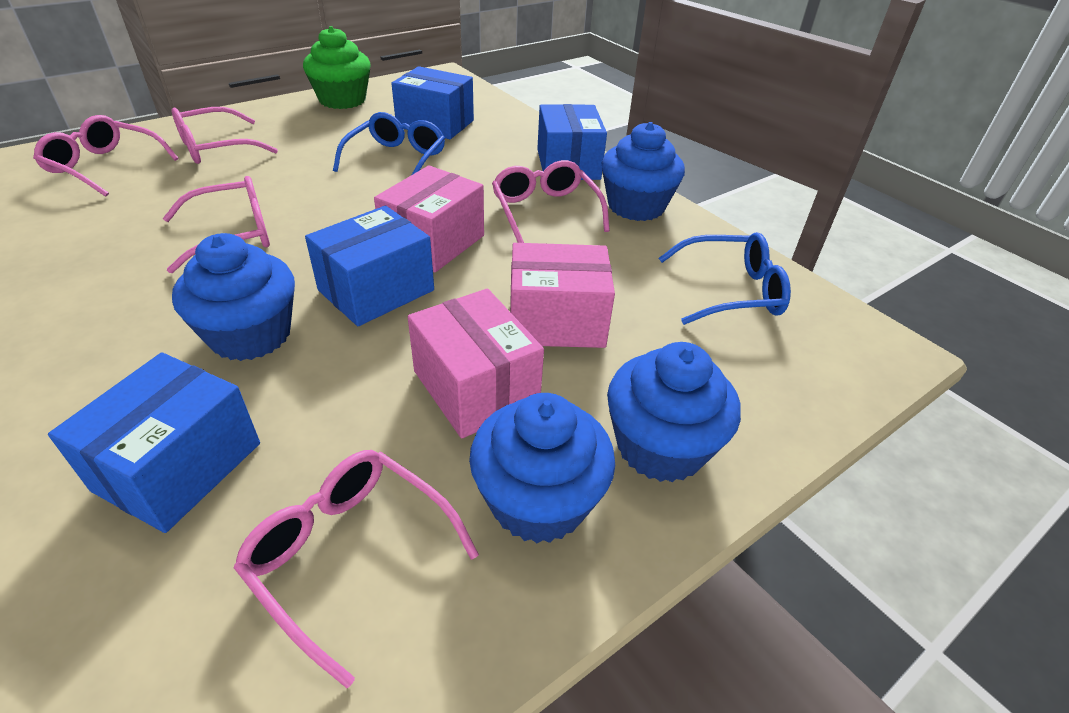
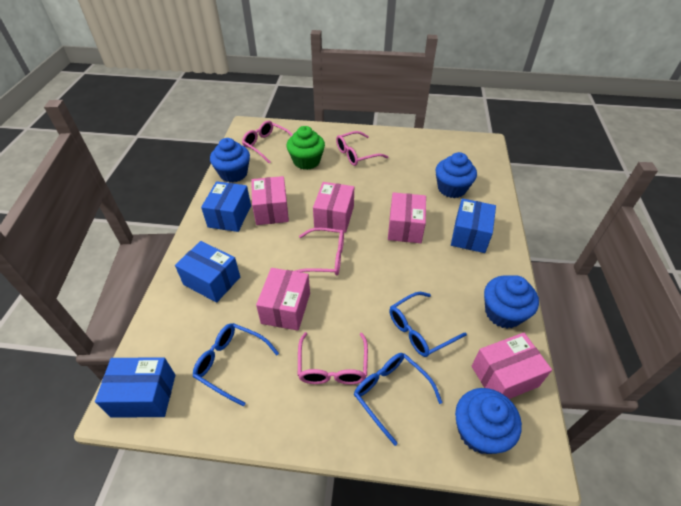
blue glasses: 2 -> 3
pink box: 3 -> 5
pink glasses: 5 -> 4

